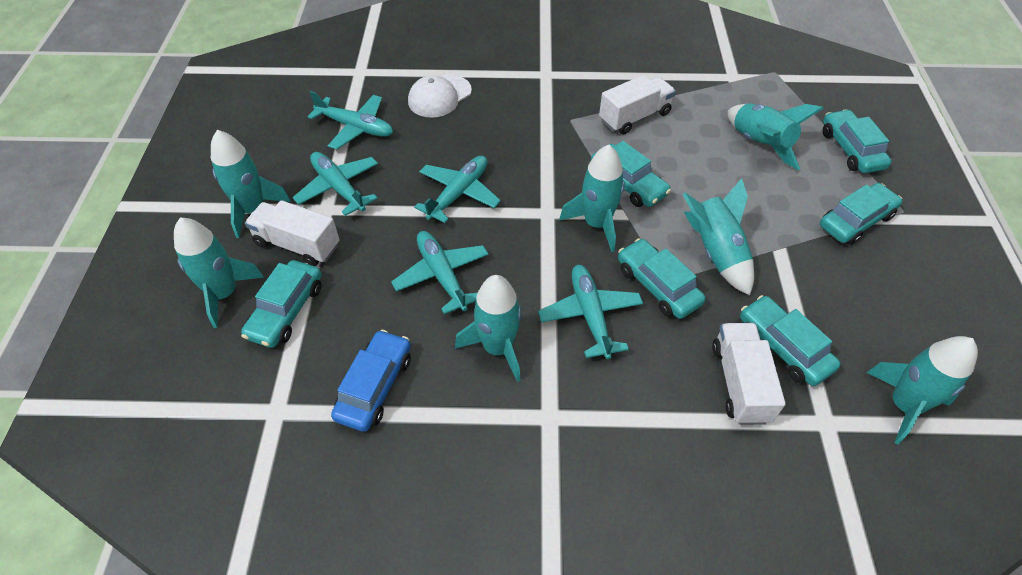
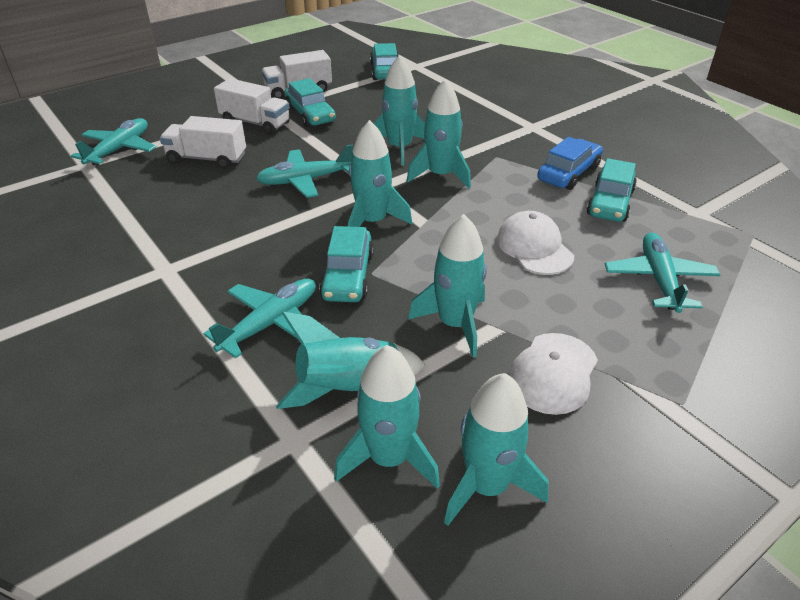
turquoise car: 6 -> 4
turquoise plane: 5 -> 4
white cap: 1 -> 2

